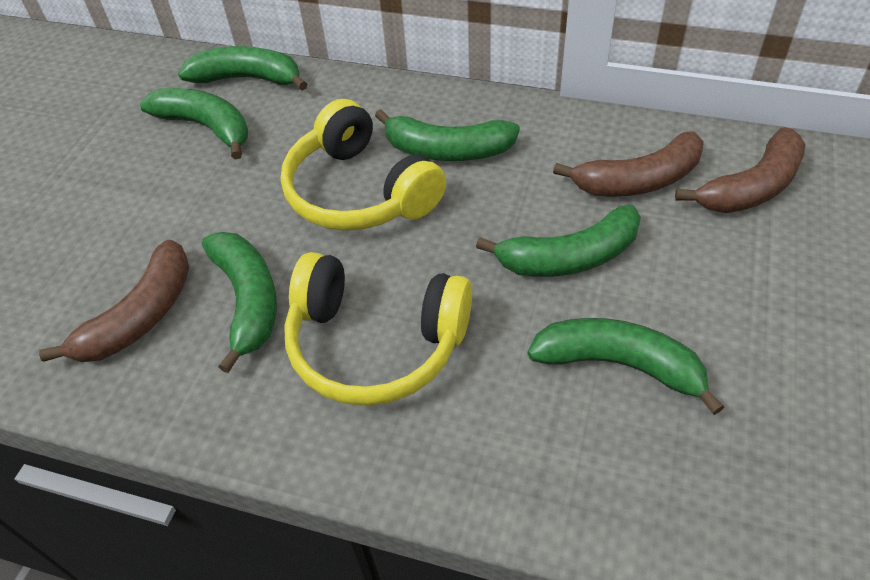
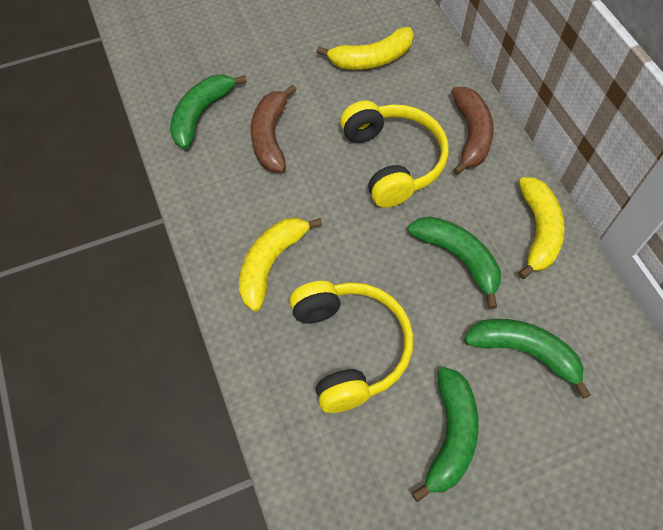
brown banana: 3 -> 2
green banana: 6 -> 4
yellow banana: 0 -> 3

